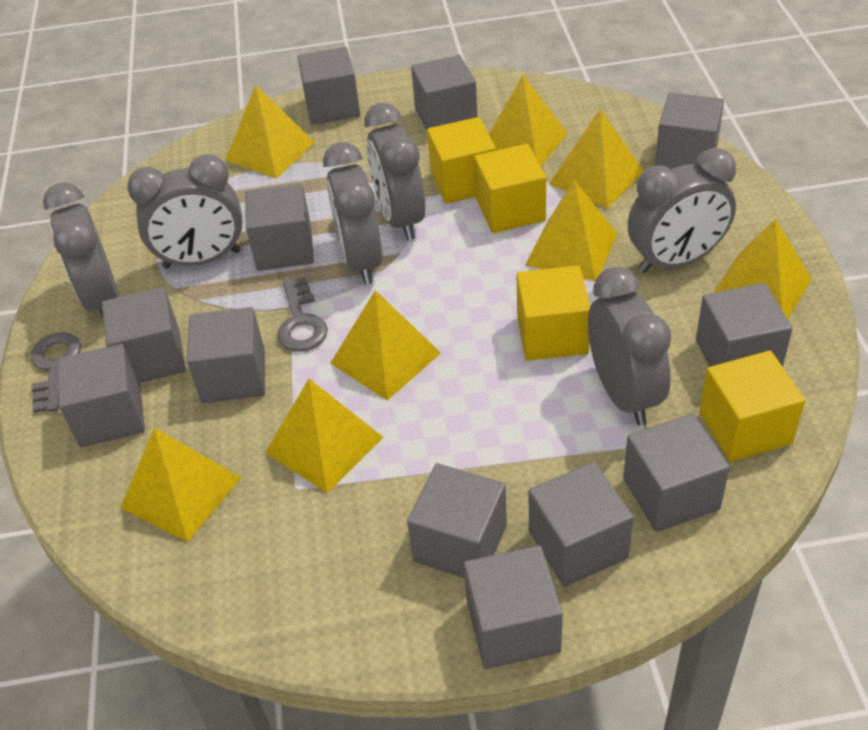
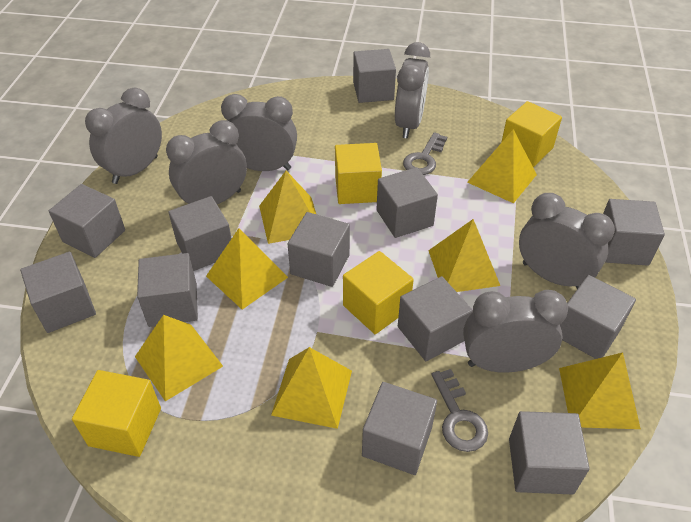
yellow pyramid: 8 -> 7

